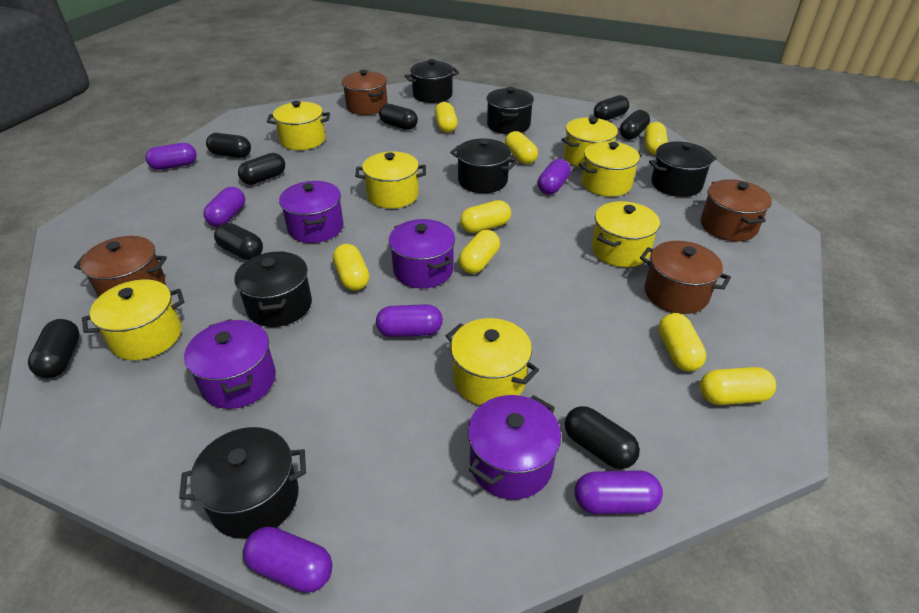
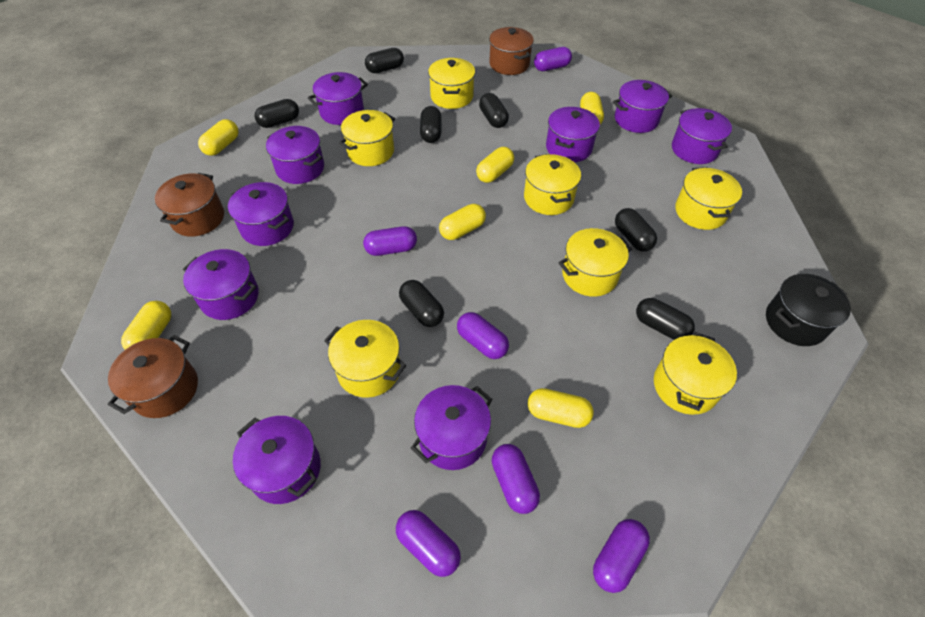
black capsule: 8 -> 7
black pot: 6 -> 1
brown pot: 4 -> 3
purple pot: 4 -> 9
yellow capsule: 8 -> 6

